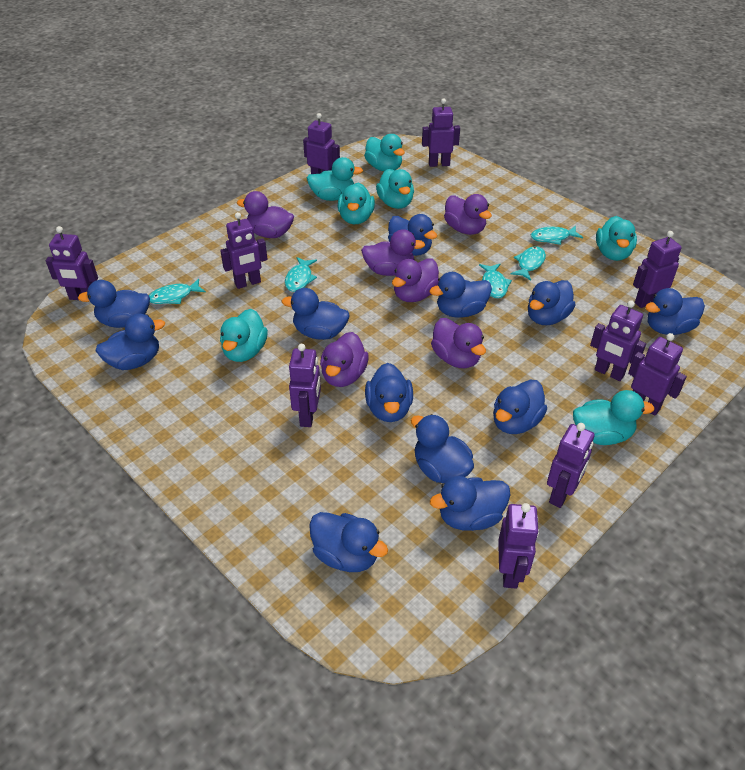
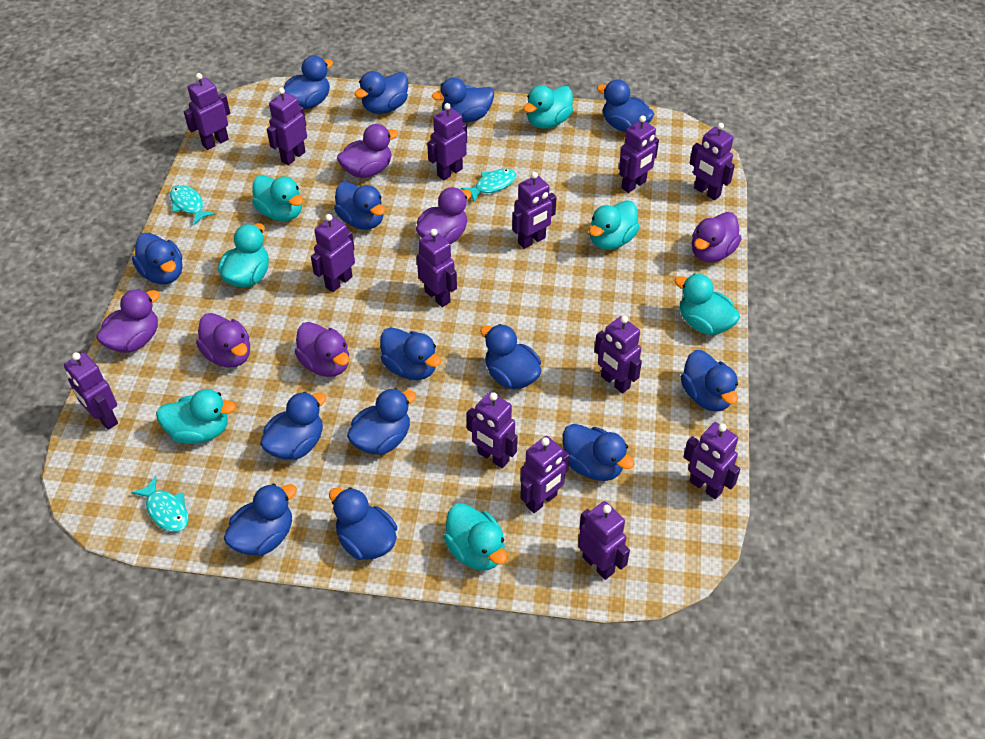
blue duck: 12 -> 14
purple robot: 10 -> 14
turquoise fish: 5 -> 3

